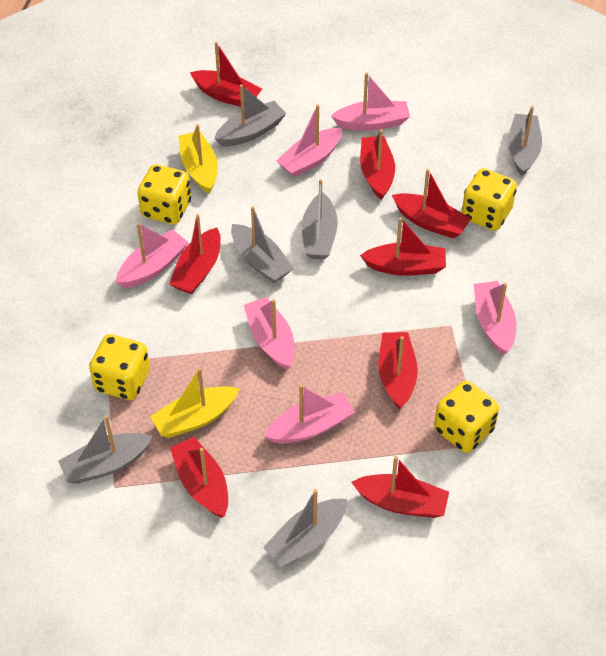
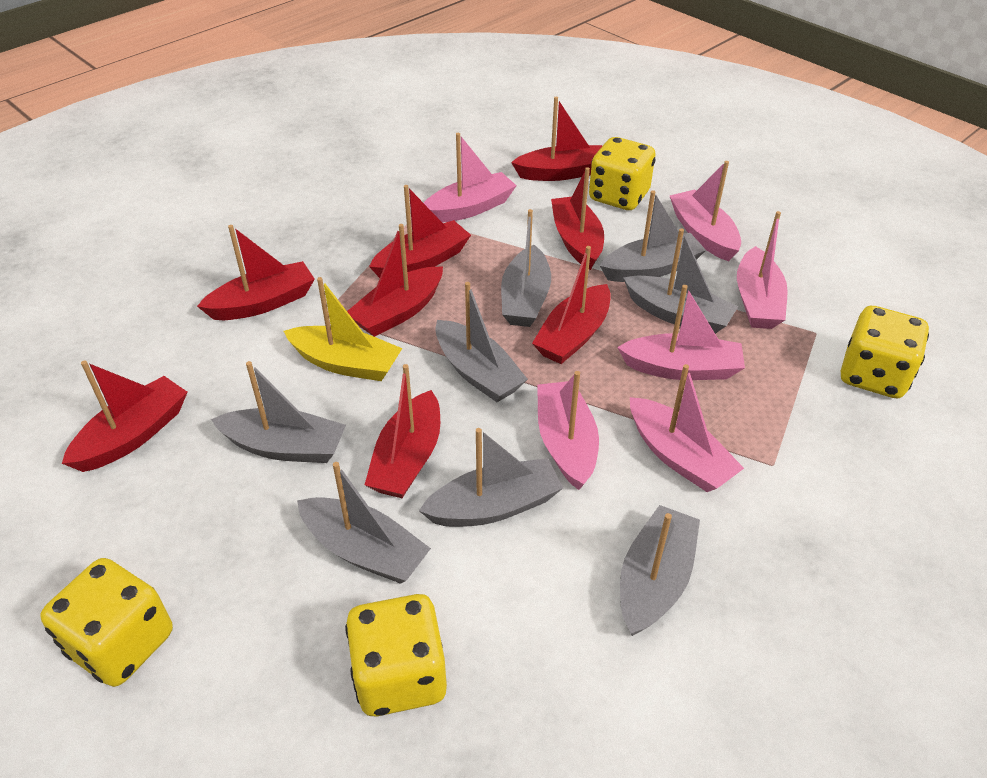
grey boat: 6 -> 8
yellow boat: 2 -> 1

